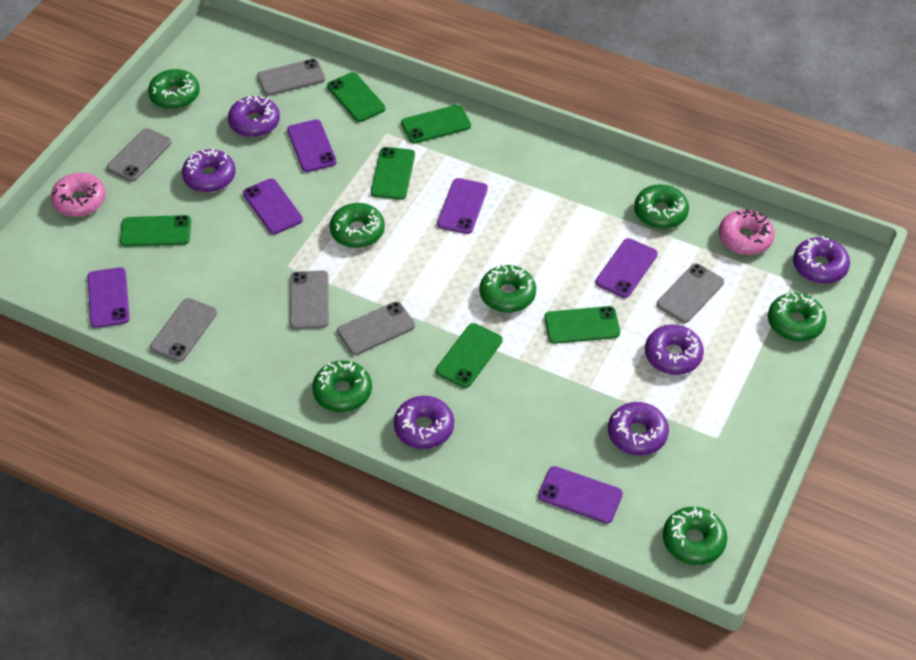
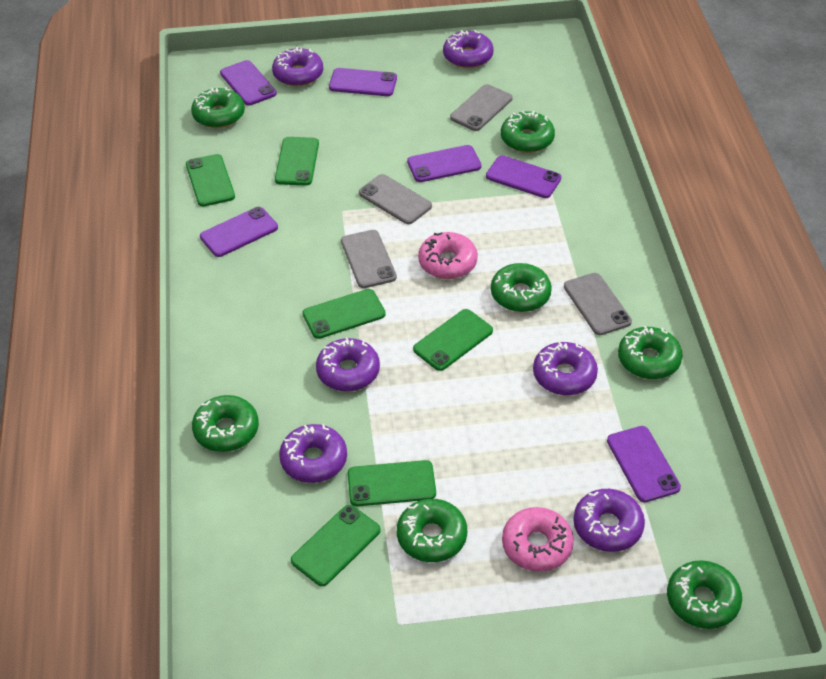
grey phone: 6 -> 4

